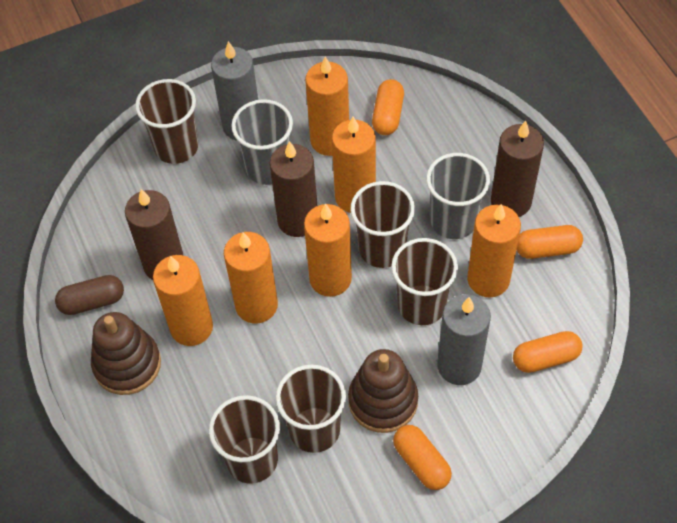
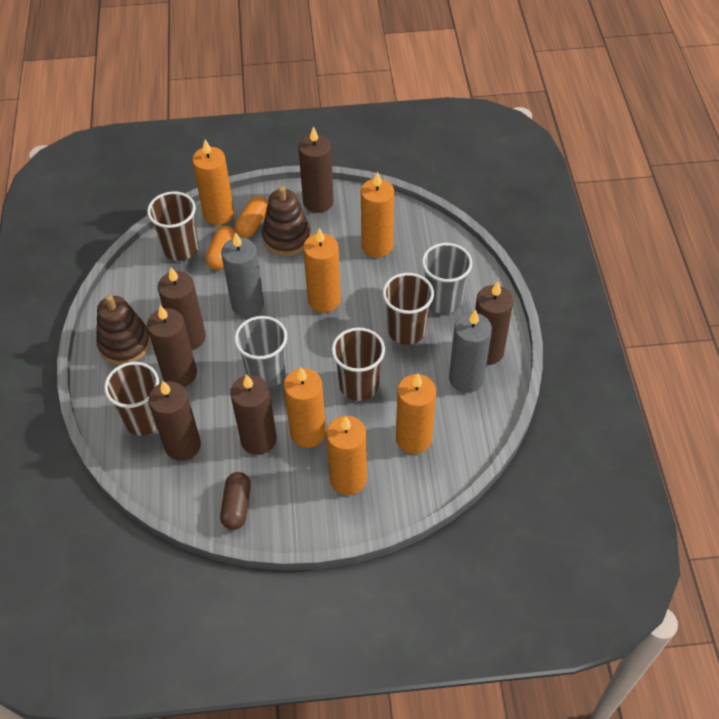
brown candle: 3 -> 6
brown cup: 5 -> 4
orange capsule: 4 -> 2

